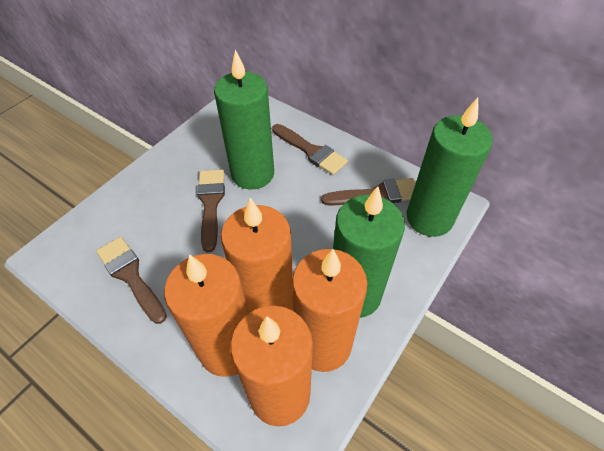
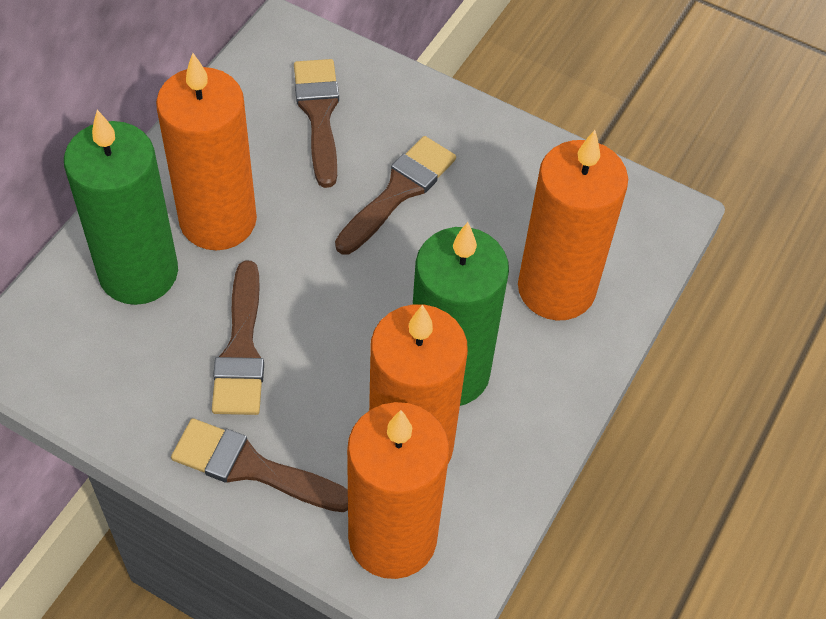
green candle: 3 -> 2

